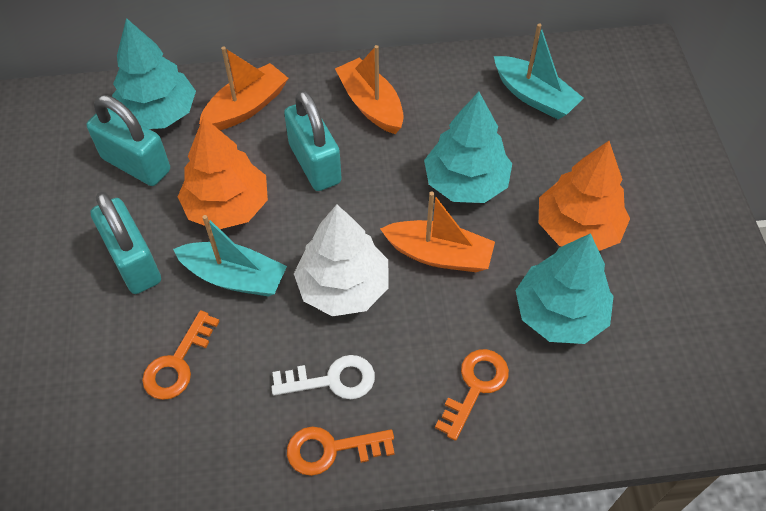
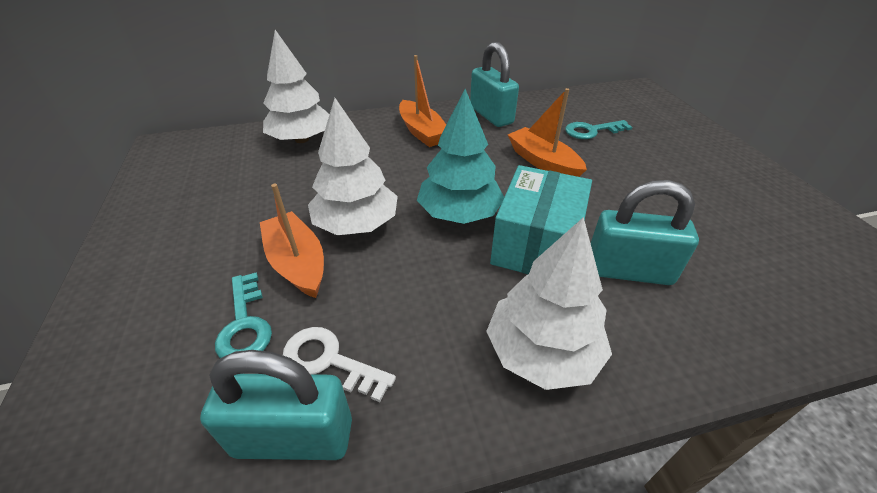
orange key: 3 -> 0
orange tree: 2 -> 0
turquoise boat: 2 -> 0
turquoise box: 0 -> 1
turquoise key: 0 -> 2
turquoise tree: 3 -> 1
white tree: 1 -> 3

